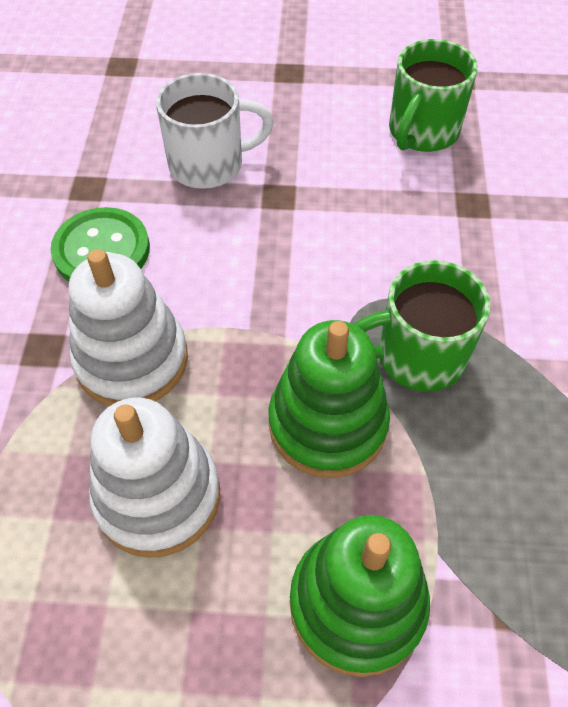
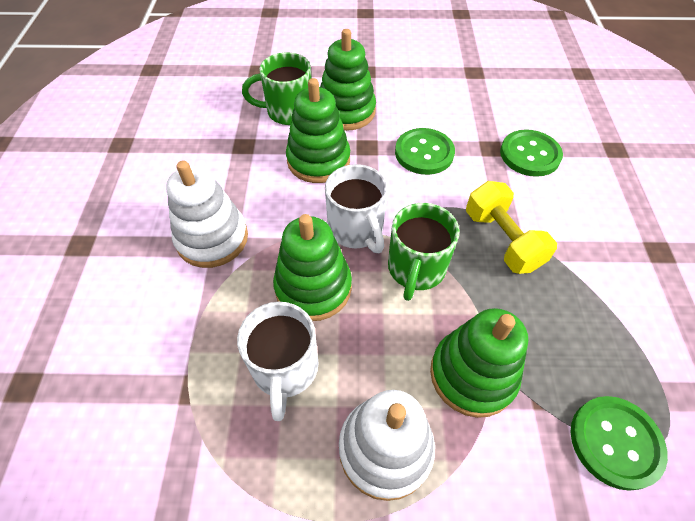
green button: 1 -> 3
green stacking toy: 2 -> 4
white mug: 1 -> 2
yellow dumbbell: 0 -> 1

